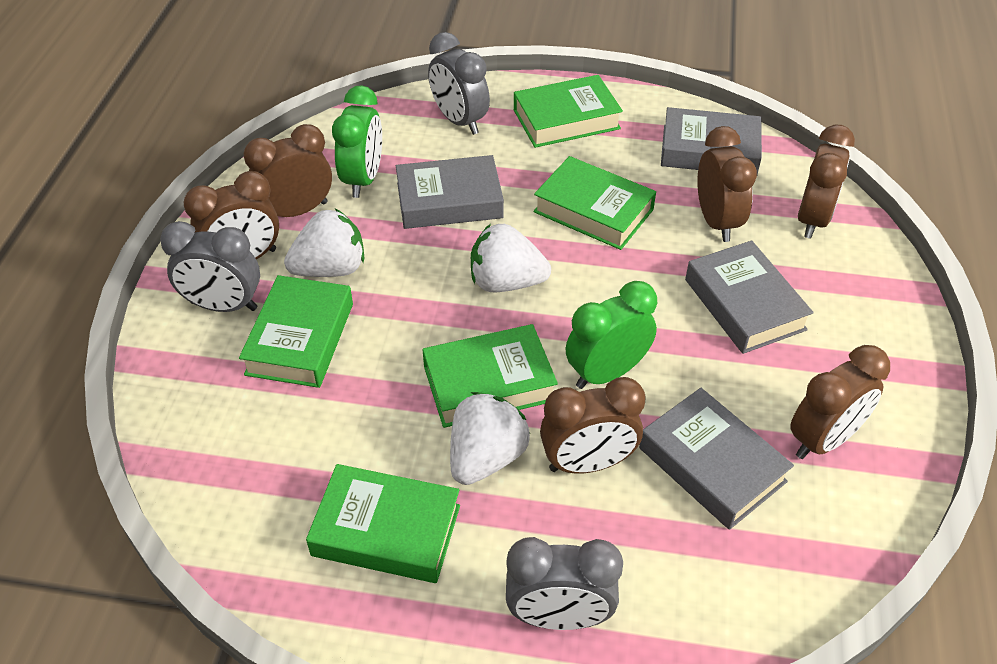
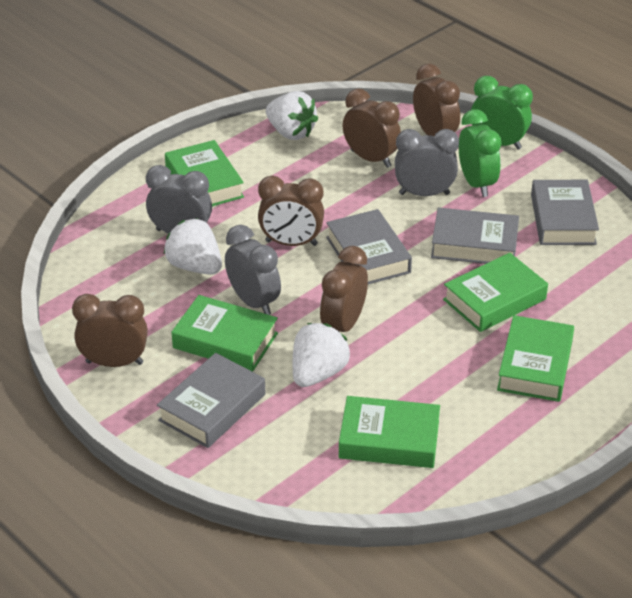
brown clock: 6 -> 5

